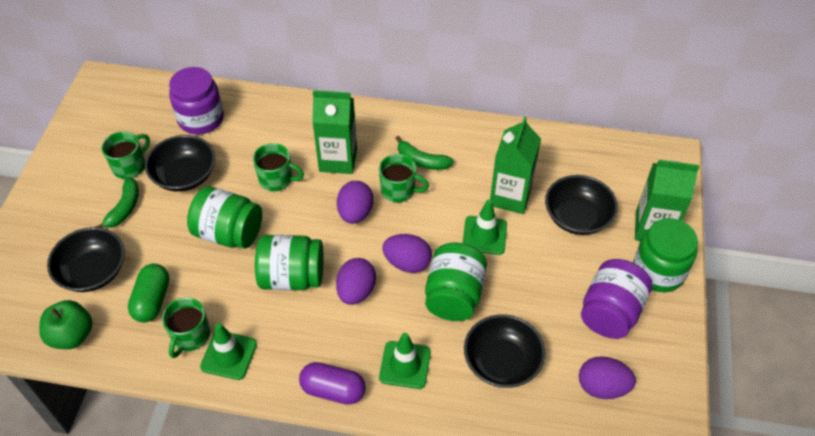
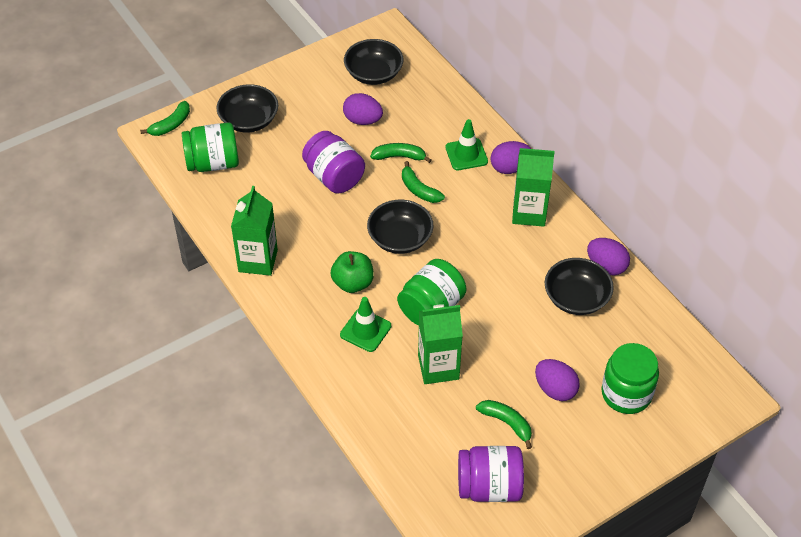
green banana: 2 -> 4
green capsule: 1 -> 0
green jar: 4 -> 3
green mug: 4 -> 0
green traffic cone: 3 -> 2
purple capsule: 1 -> 0

